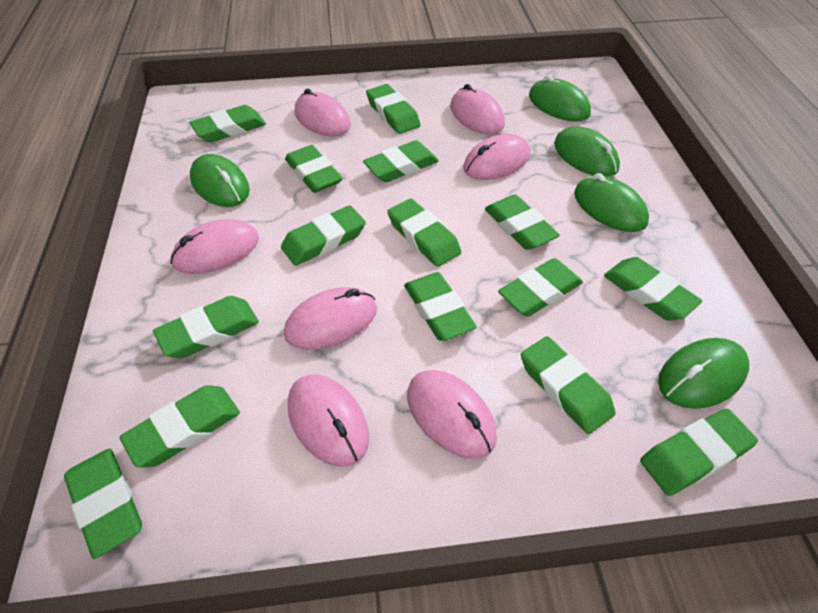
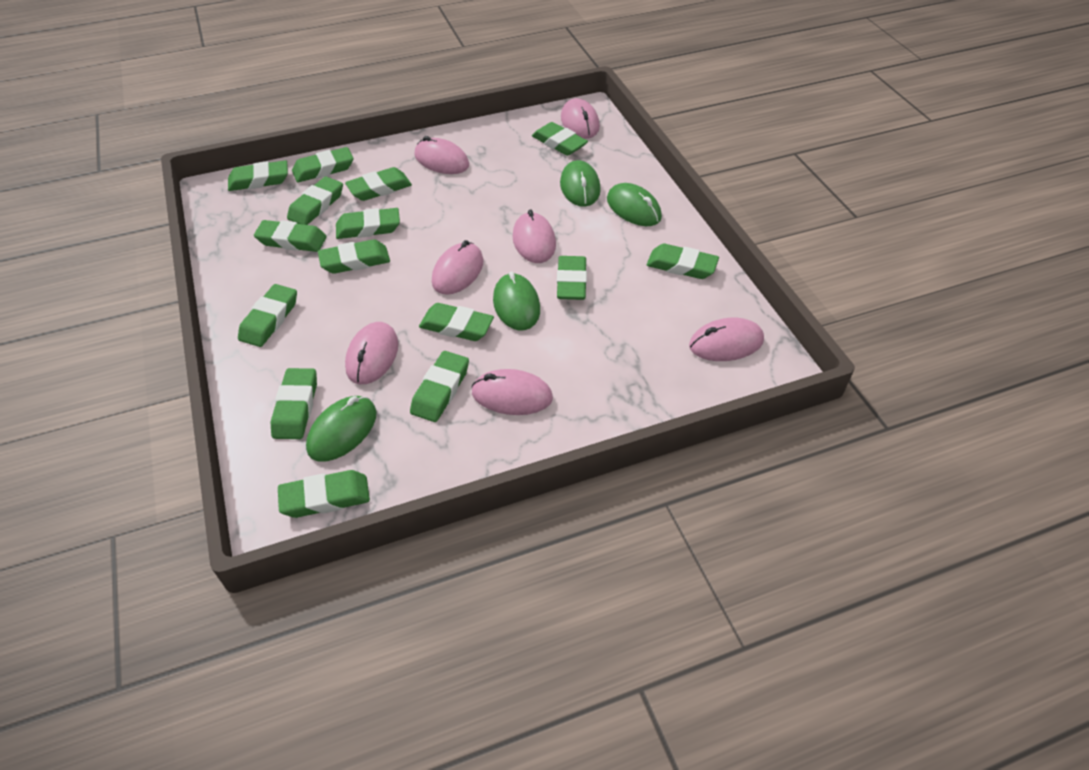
green mouse: 5 -> 4

